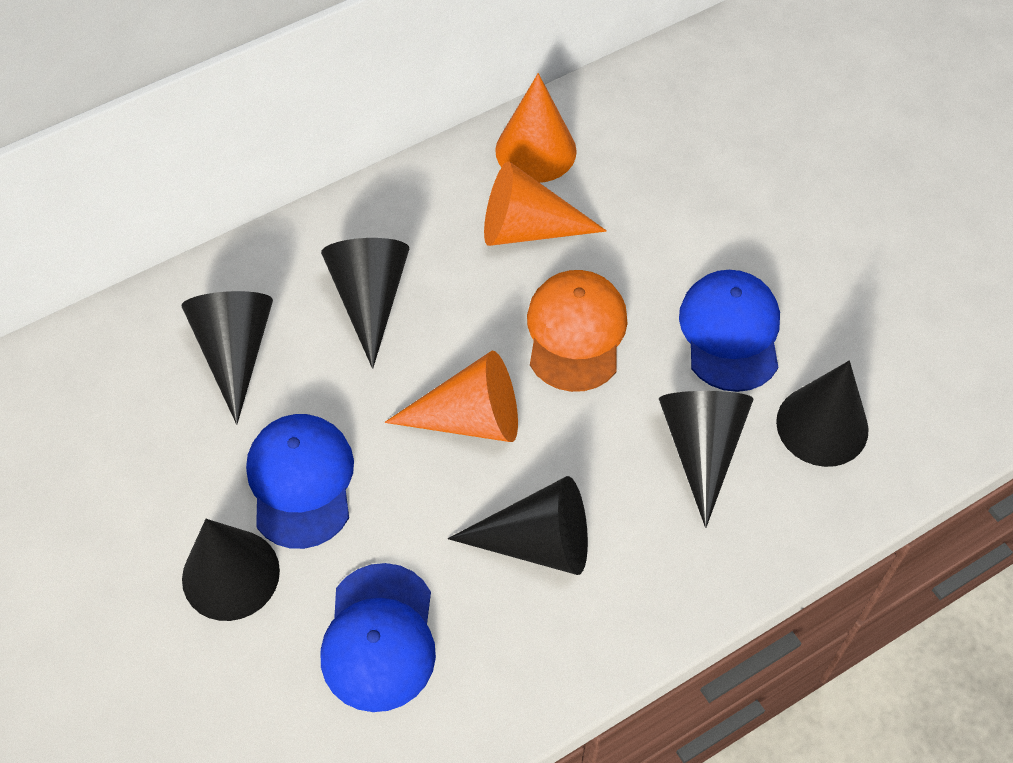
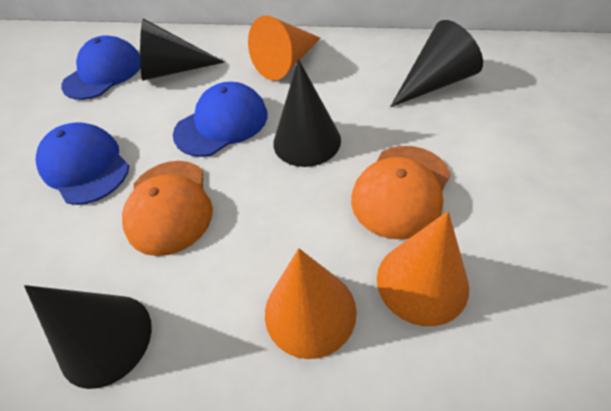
black cone: 6 -> 4
orange cap: 1 -> 2

